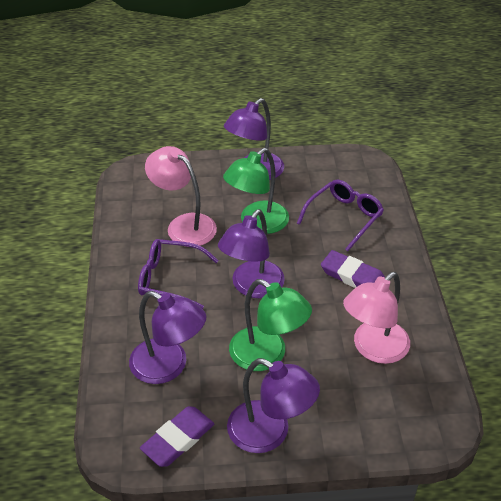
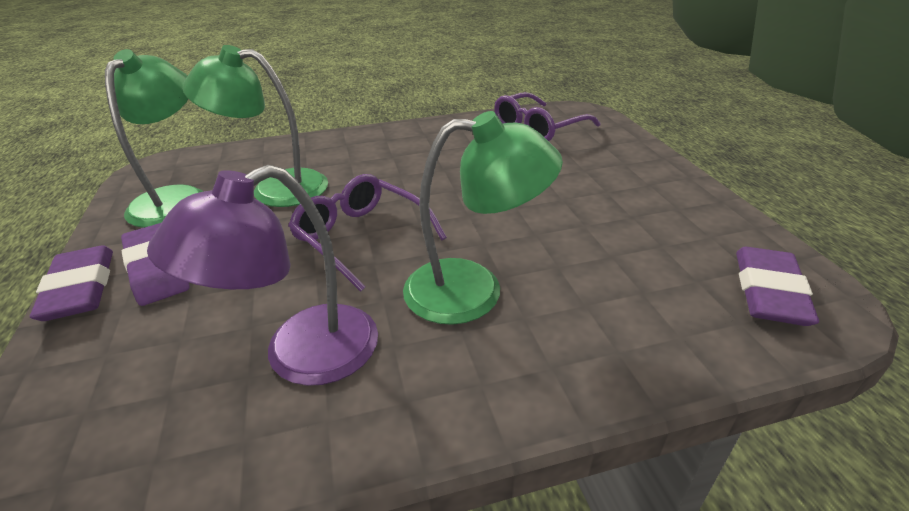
green lamp: 2 -> 3
pink lamp: 2 -> 0
purple eraser: 2 -> 3
purple lamp: 4 -> 1

